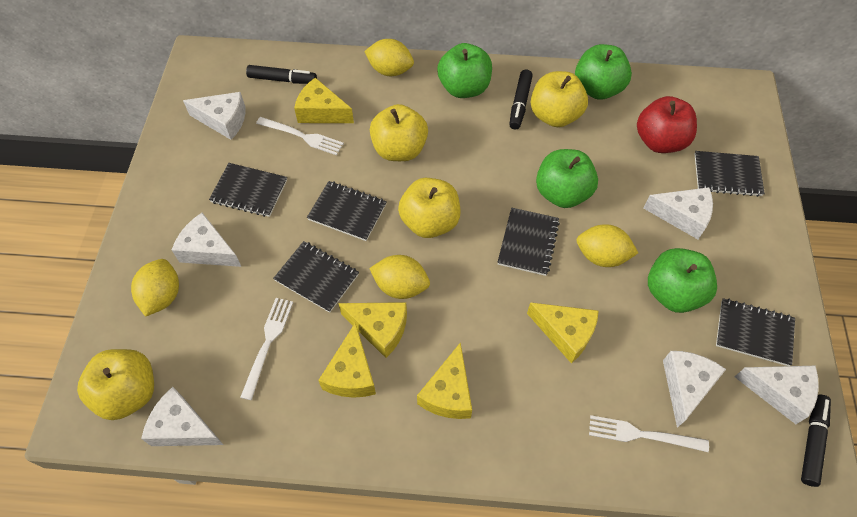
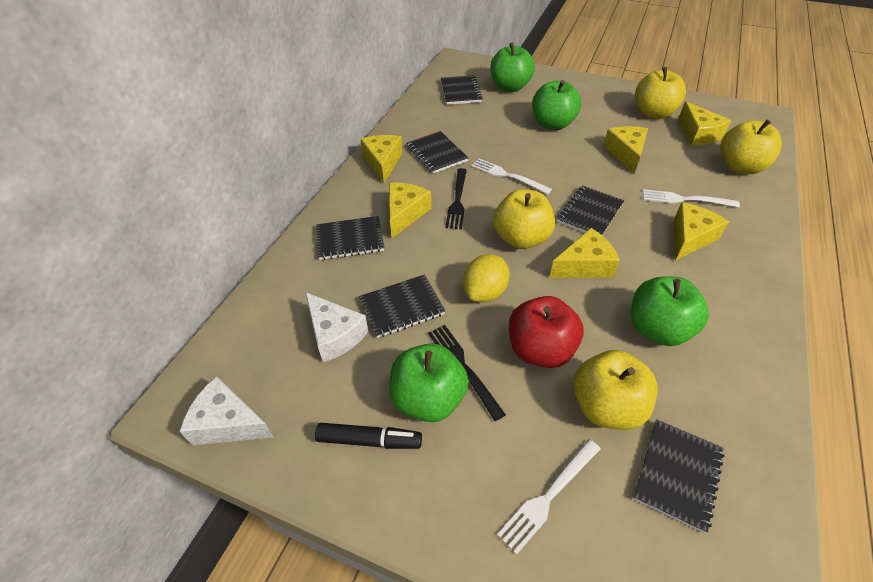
black fork: 0 -> 2
black marker: 3 -> 1
white cheese: 6 -> 2
yellow cheese: 5 -> 6
yellow lemon: 4 -> 1

